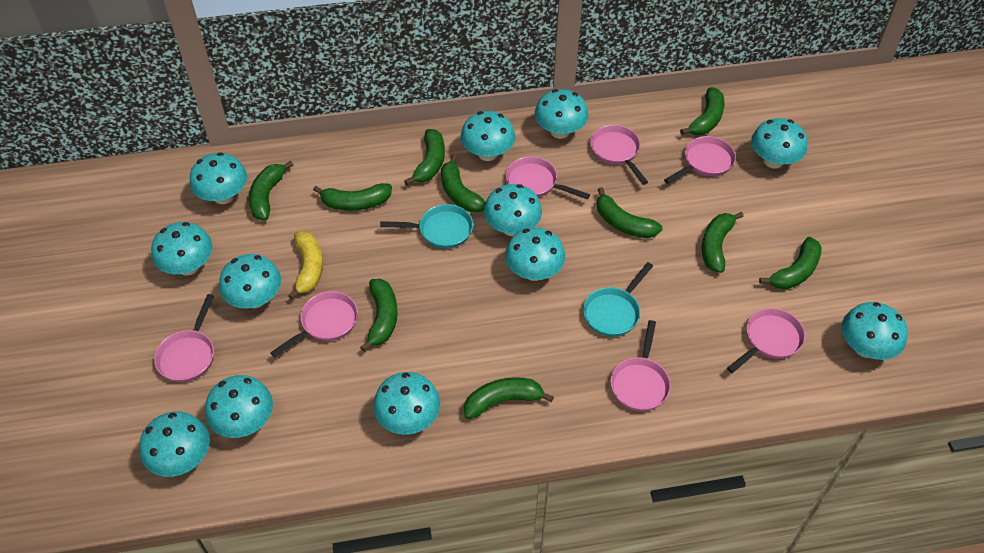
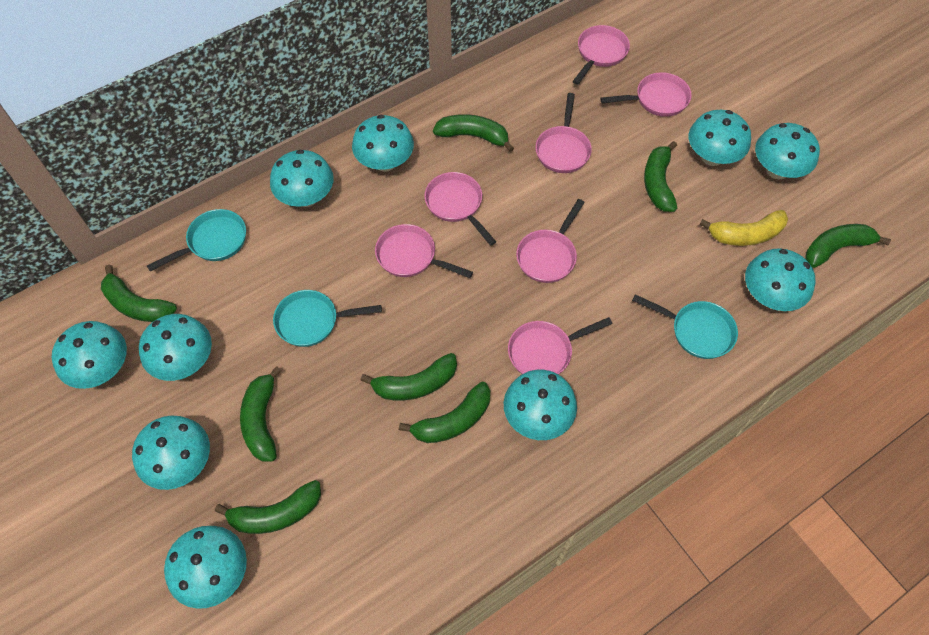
green banana: 10 -> 8
turquoise mushroom: 12 -> 10
turquoise pan: 2 -> 3

